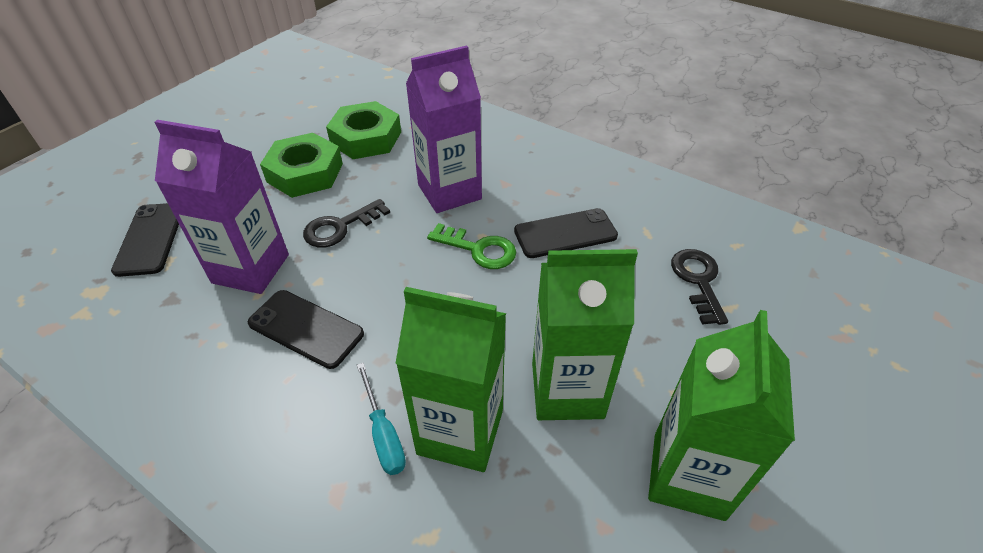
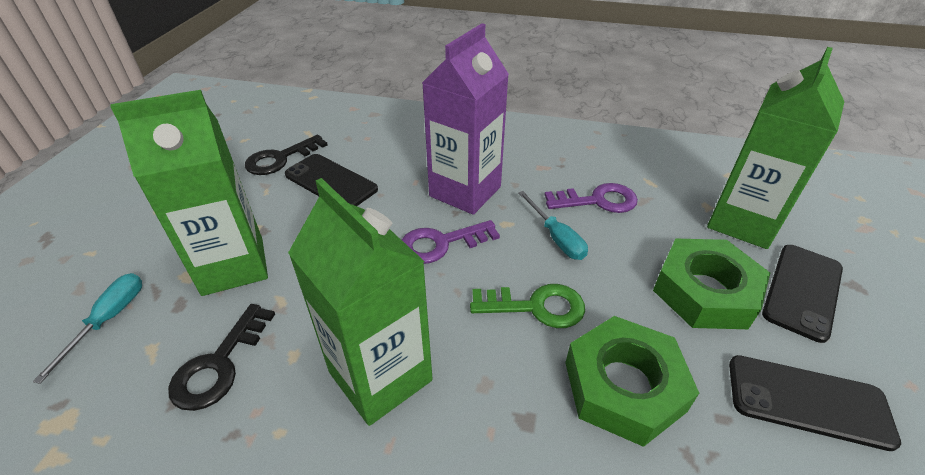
purple carton: 2 -> 1
purple key: 0 -> 2
turquoise screwdriver: 1 -> 2

